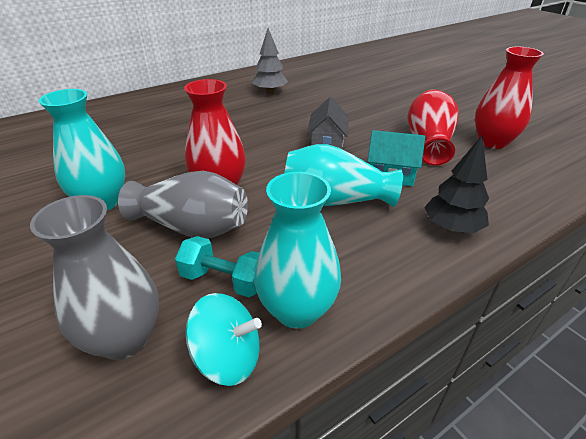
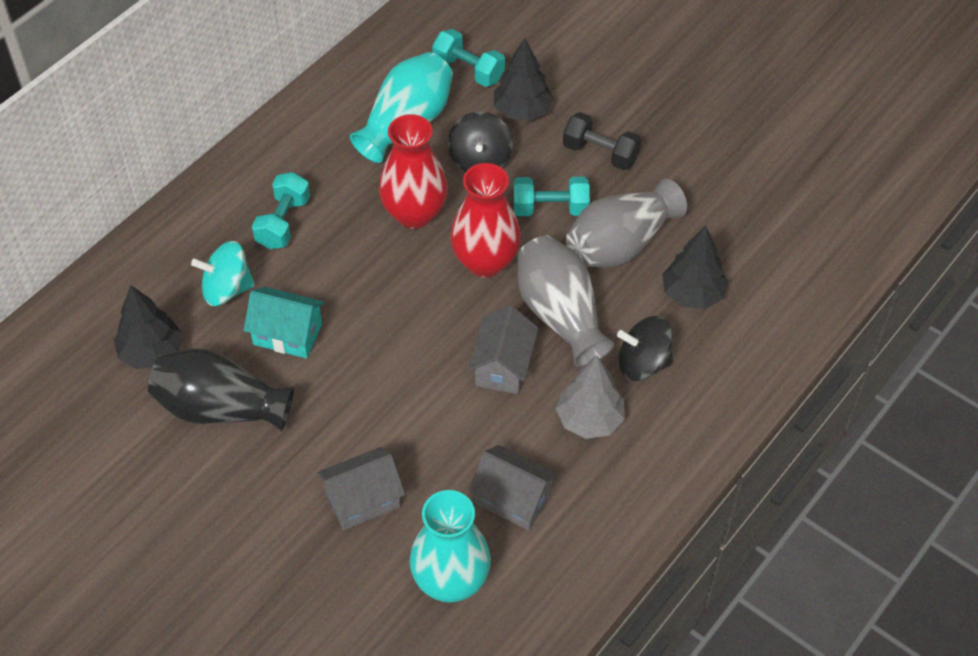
black dumbbell: 0 -> 1
black spinning top: 0 -> 2
black tree: 1 -> 3
black vase: 0 -> 1
grey house: 1 -> 3
red vase: 3 -> 2
turquoise dumbbell: 1 -> 3
turquoise vase: 3 -> 2

